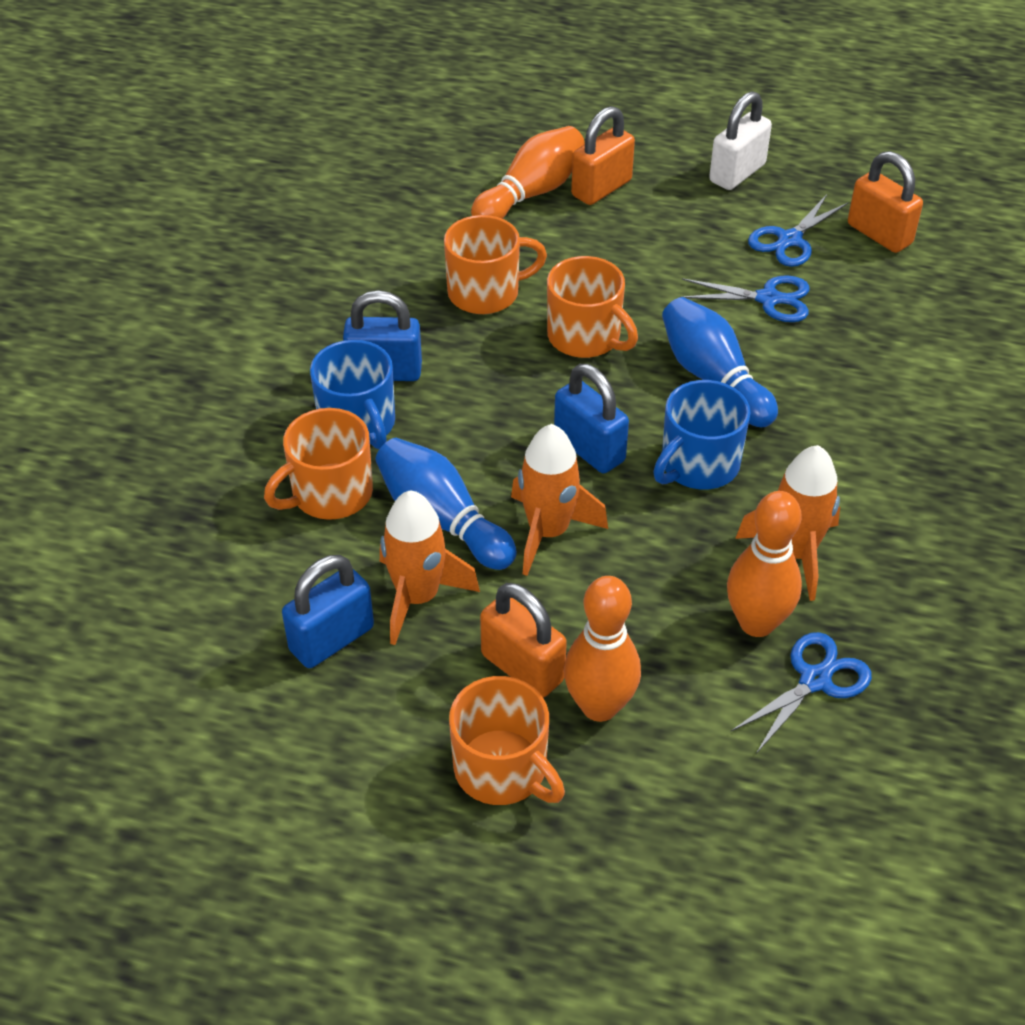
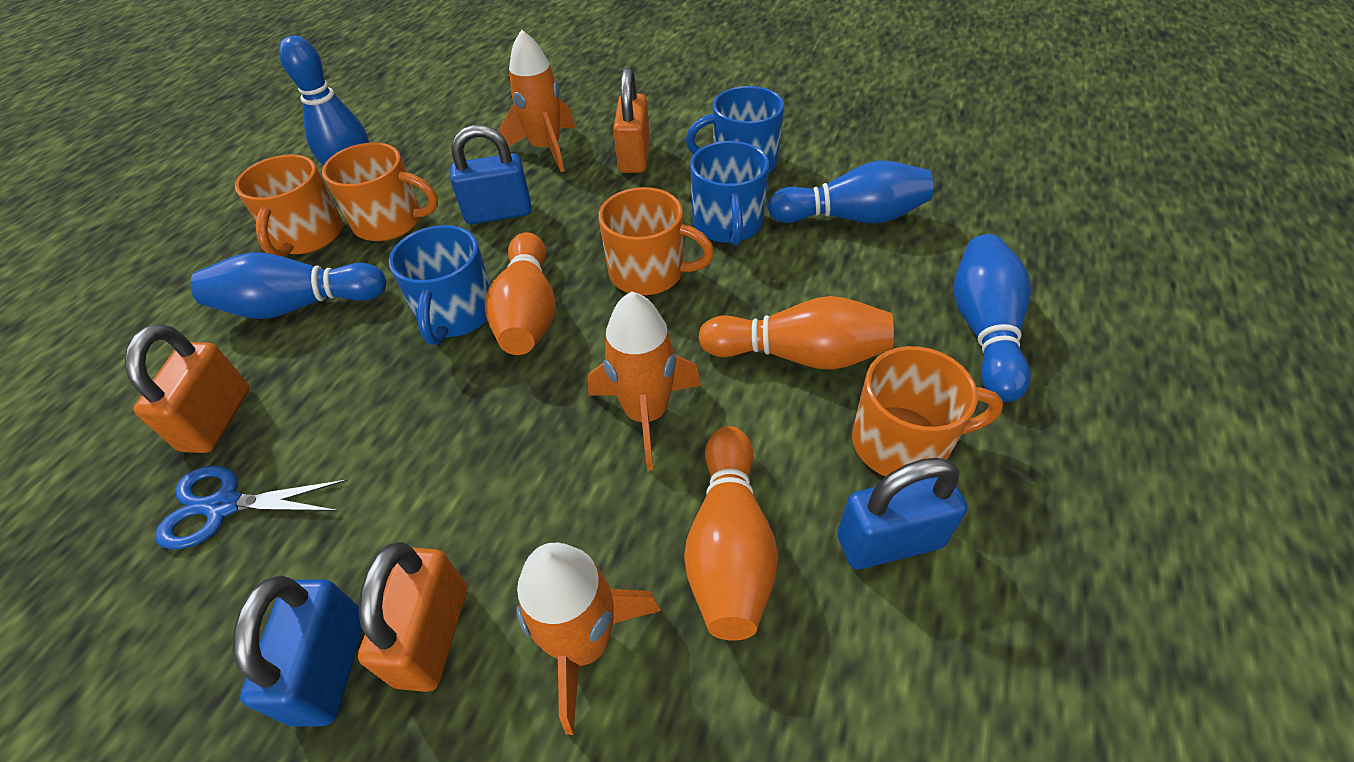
blue bowling pin: 2 -> 4
blue mug: 2 -> 3
blue scissors: 3 -> 1
white padlock: 1 -> 0

